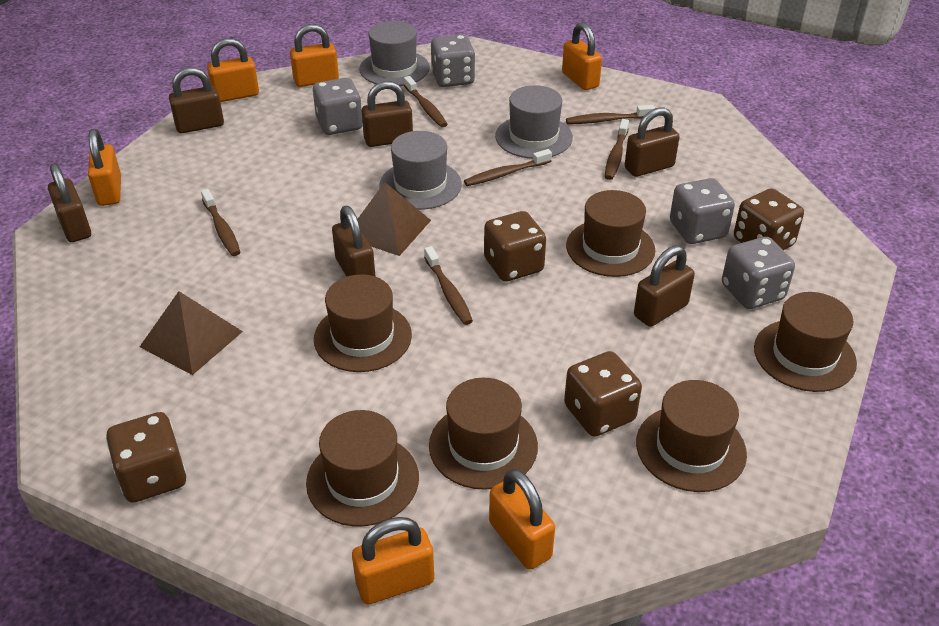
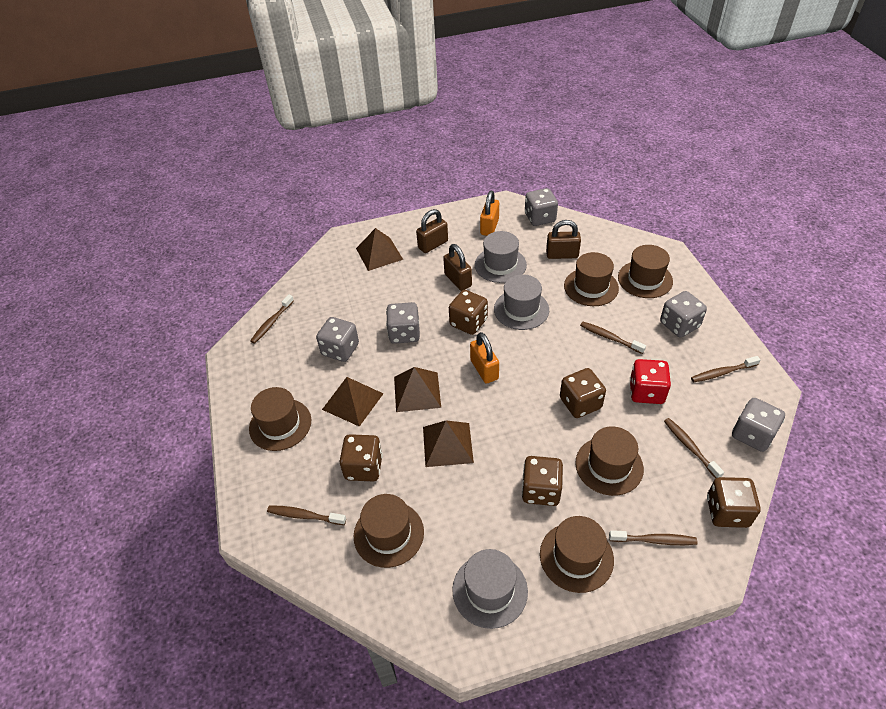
brown dice: 4 -> 5
brown padlock: 6 -> 3
brown pyramid: 2 -> 4
grey dice: 4 -> 5
orange padlock: 6 -> 2
red dice: 0 -> 1

